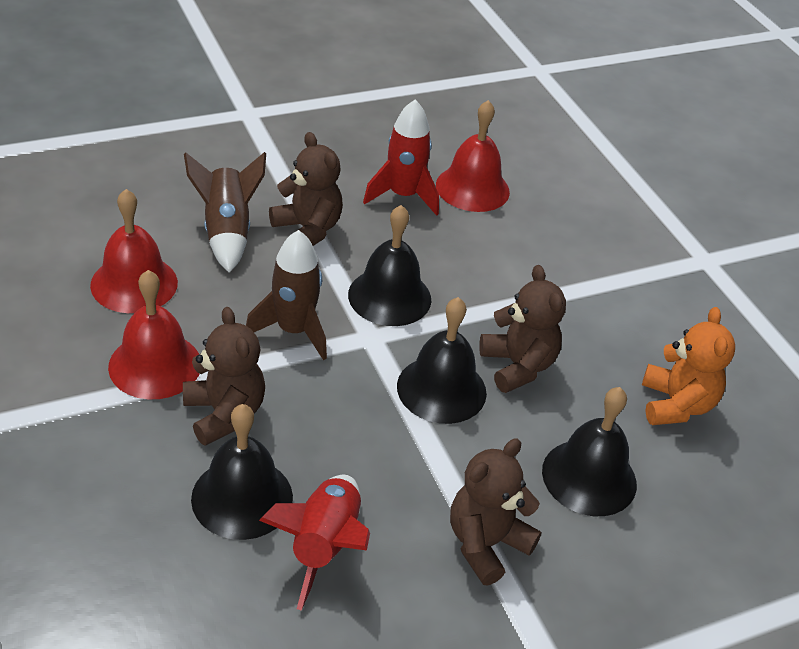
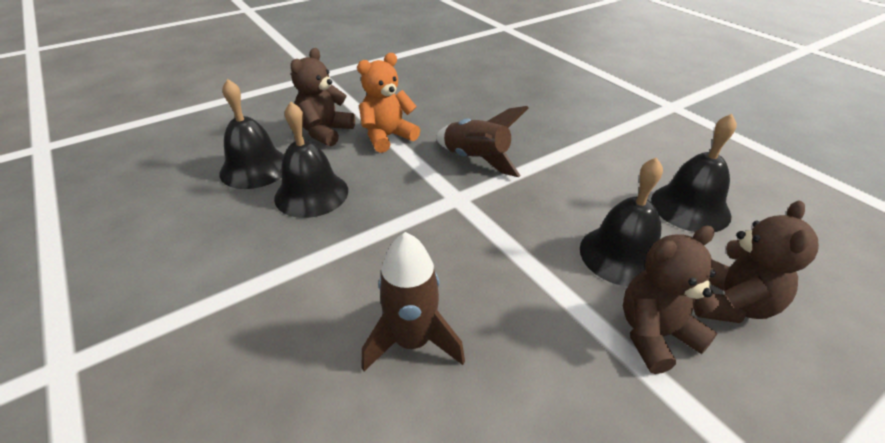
brown teddy bear: 4 -> 3
red bell: 3 -> 0
red rocket: 2 -> 0

